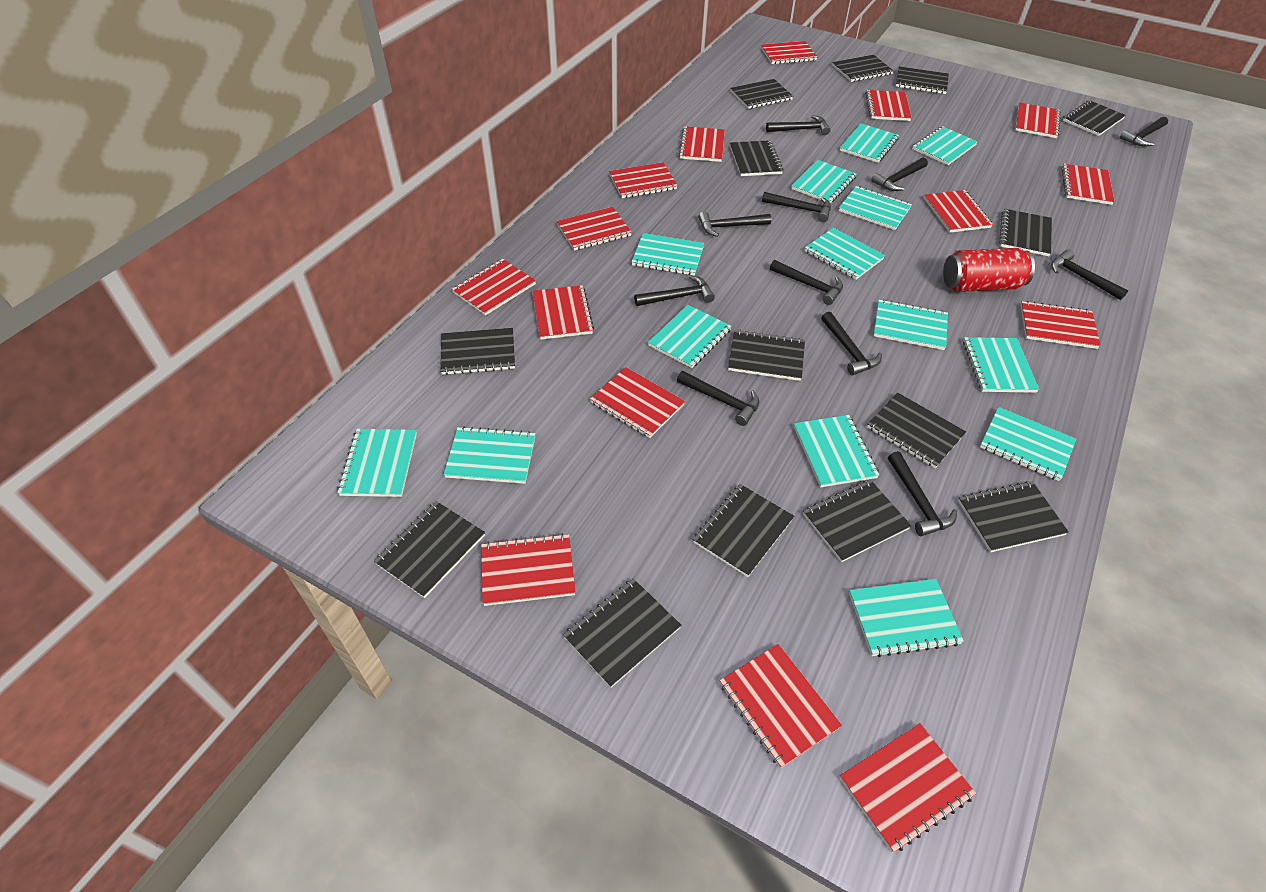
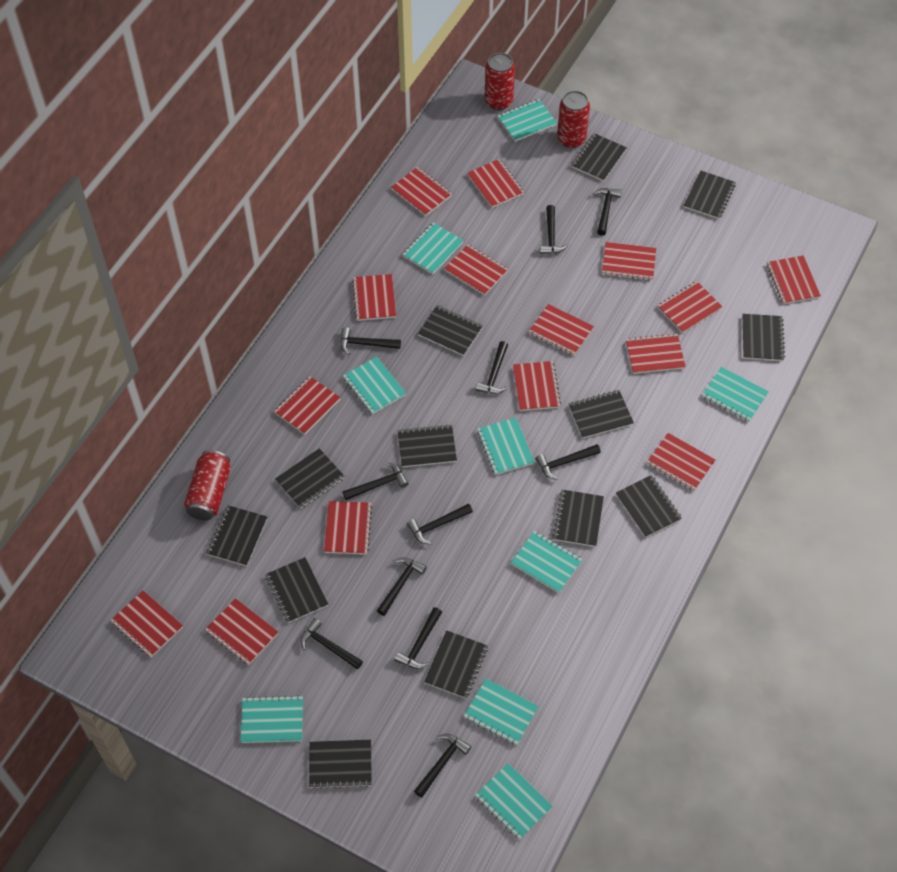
black notebook: 14 -> 13
red can: 1 -> 3
turquoise notebook: 14 -> 9

